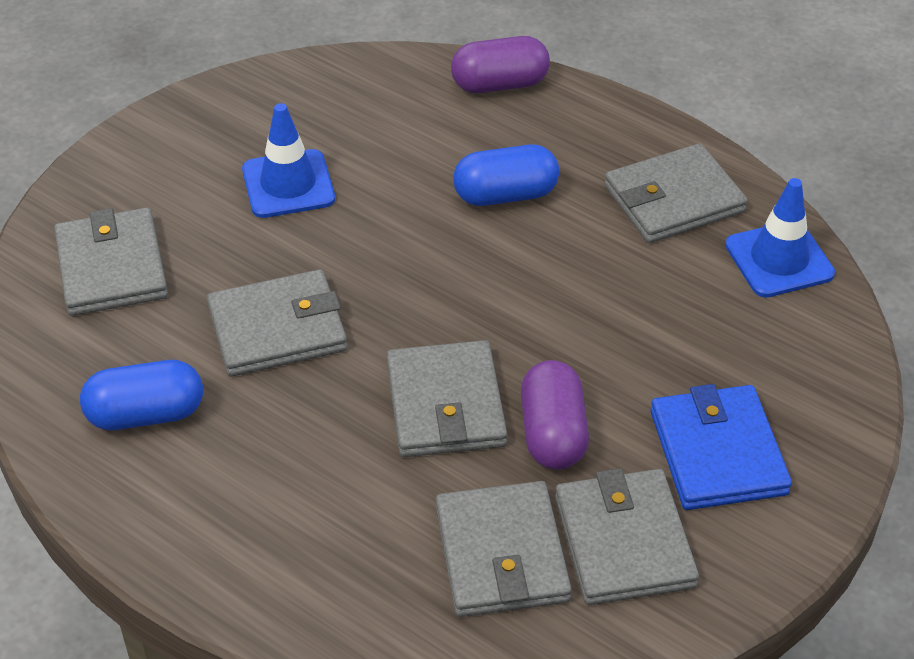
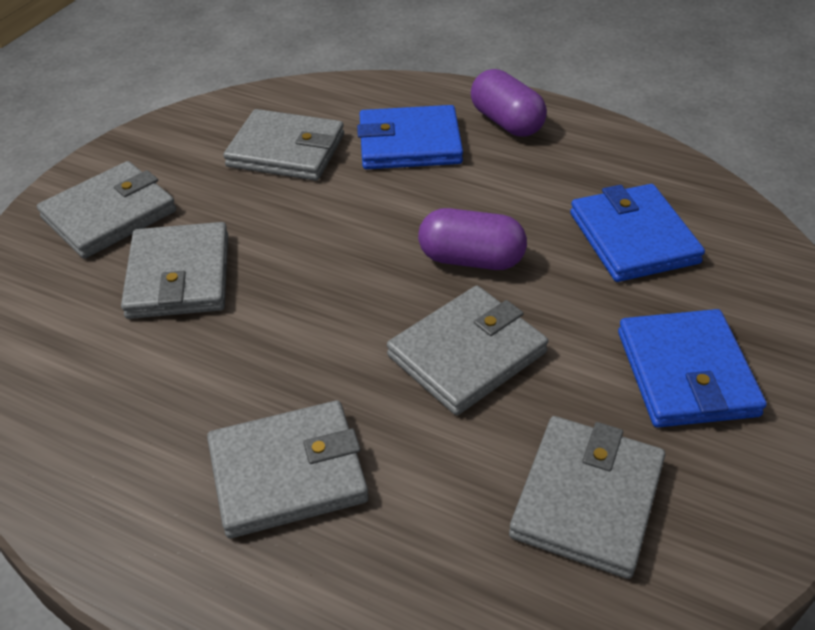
blue capsule: 2 -> 0
blue traffic cone: 2 -> 0
blue wallet: 1 -> 3

